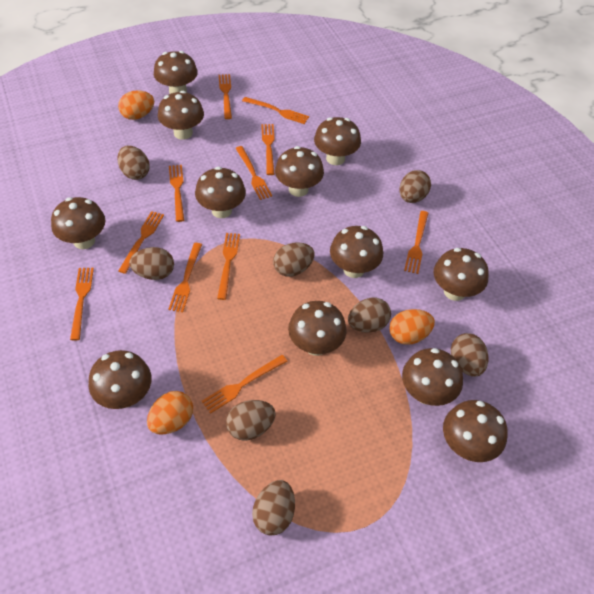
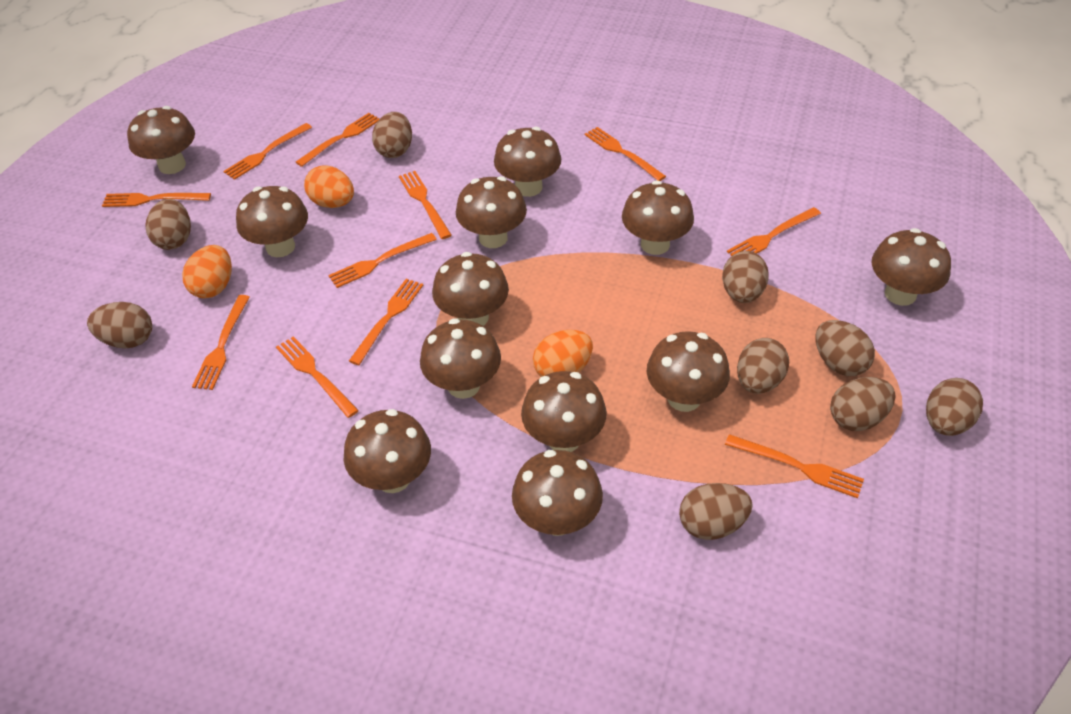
brown egg: 8 -> 9

